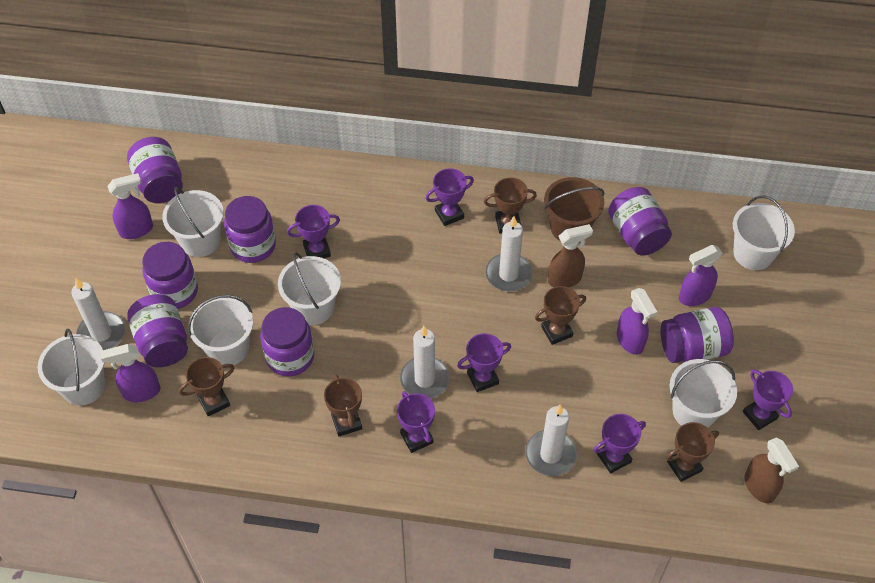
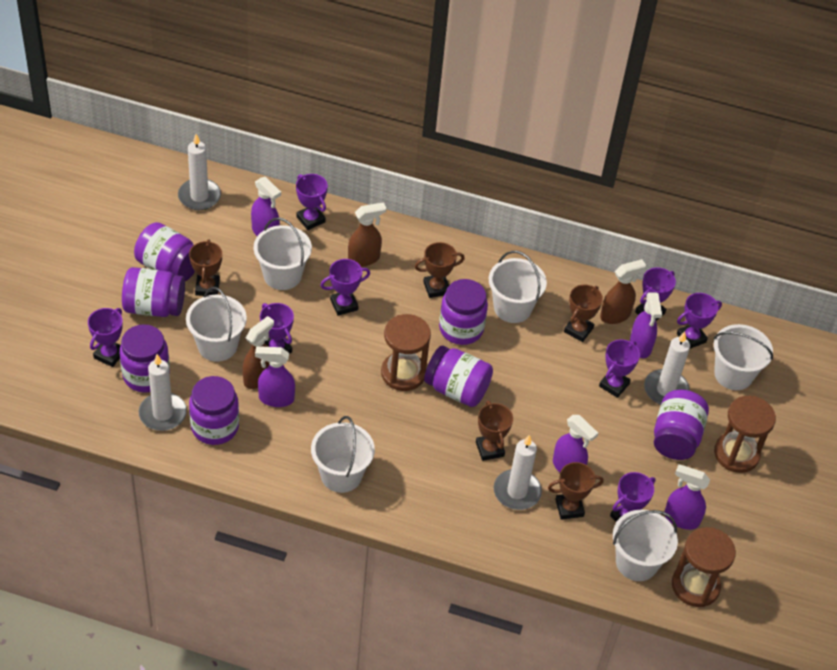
brown bucket: 1 -> 0
brown hourglass: 0 -> 3
brown spray bottle: 2 -> 3
purple spray bottle: 4 -> 5
purple trophy: 6 -> 8

